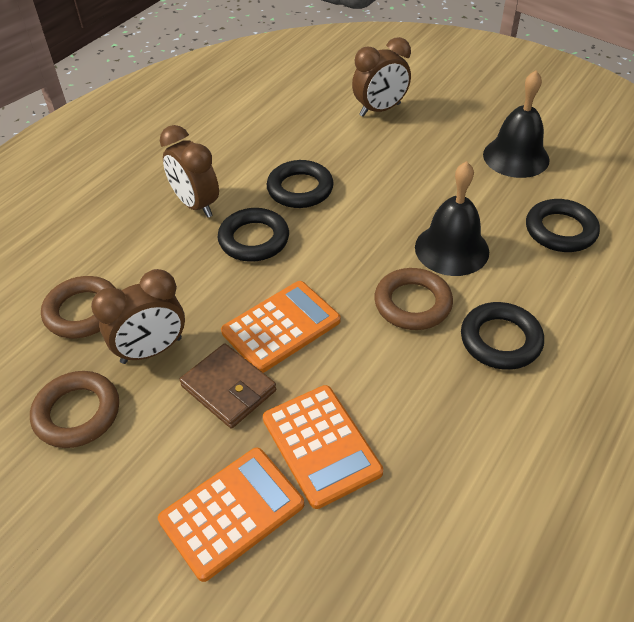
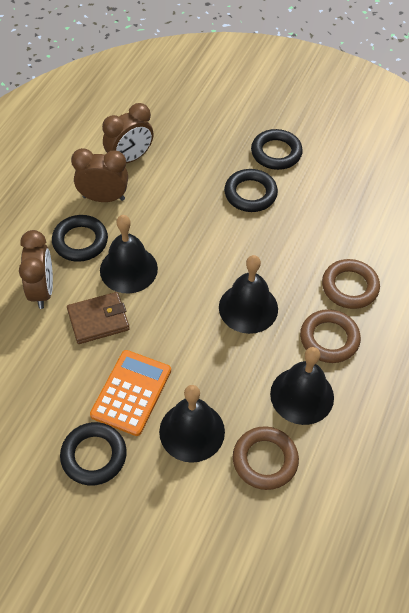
black bell: 2 -> 4
orange calculator: 3 -> 1

